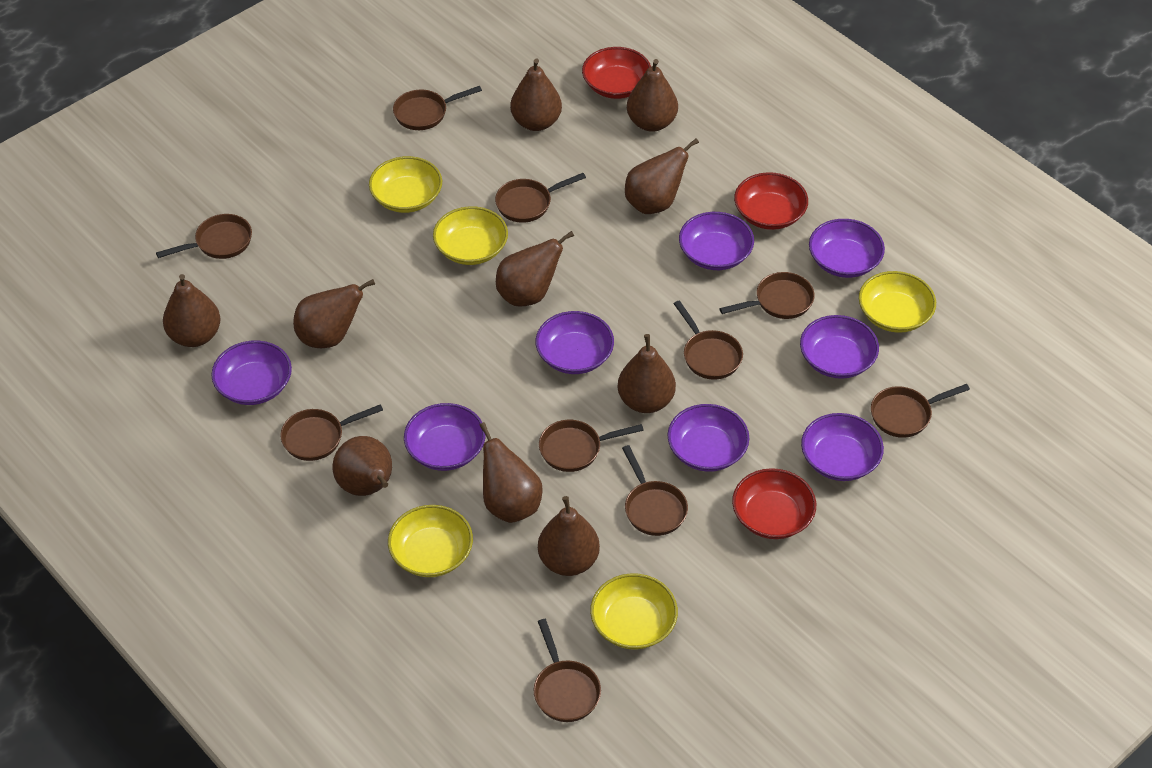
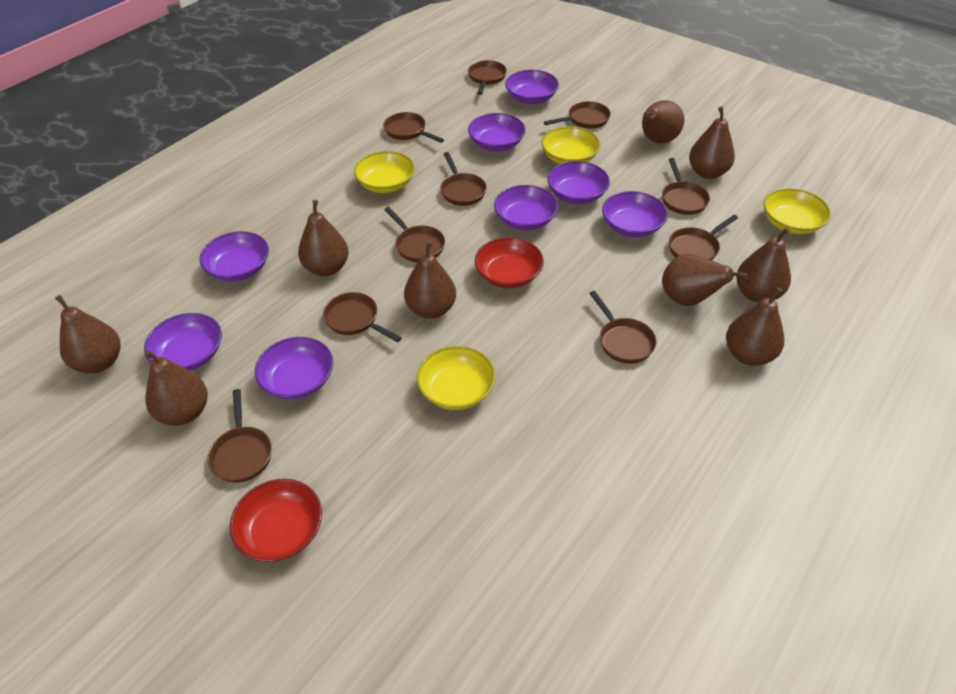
brown pear: 10 -> 9
red bowl: 3 -> 2
yellow bowl: 5 -> 4

